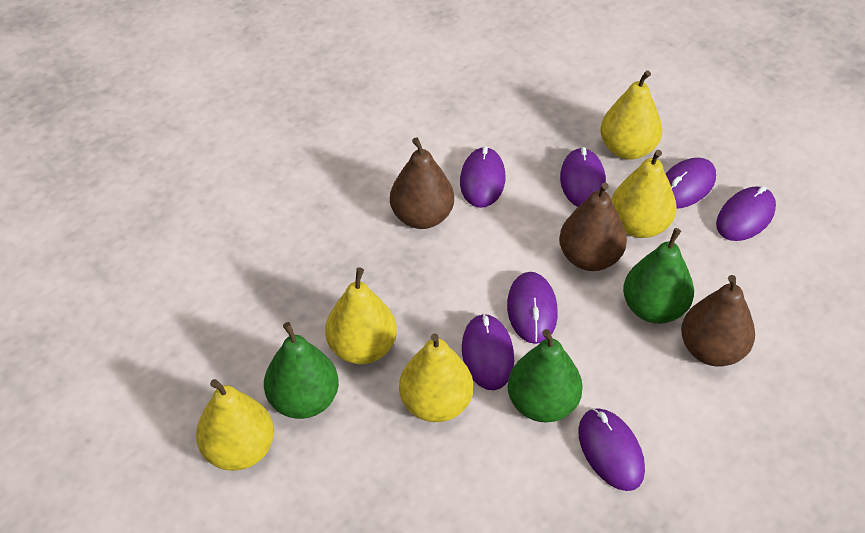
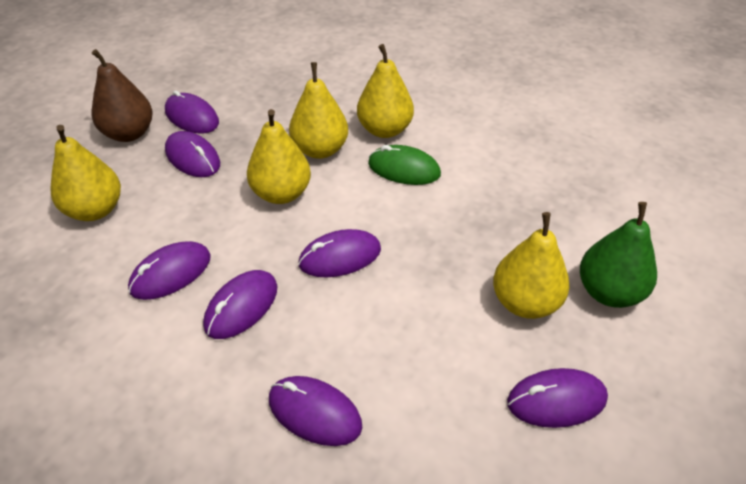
brown pear: 3 -> 1
green mouse: 0 -> 1
green pear: 3 -> 1

